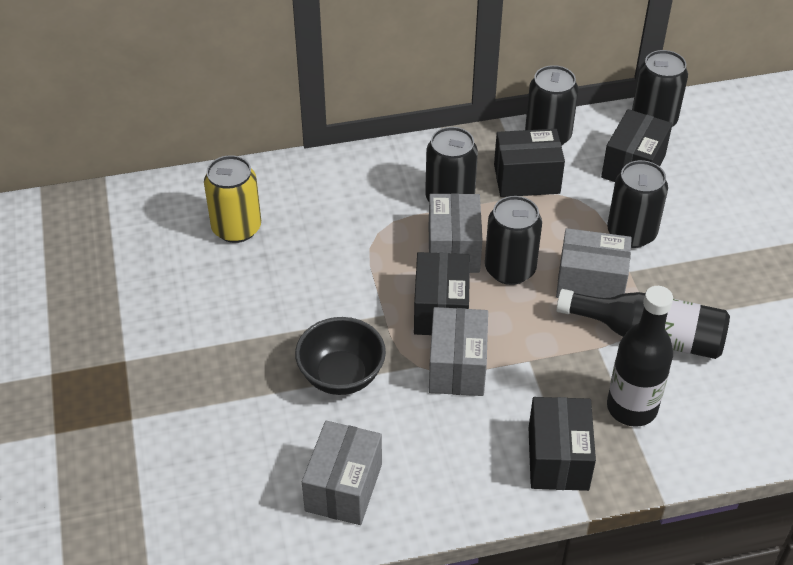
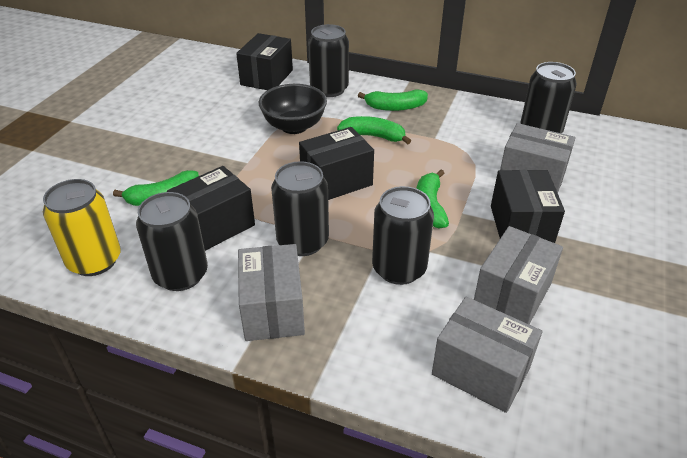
black bottle: 2 -> 0
green banana: 0 -> 4

